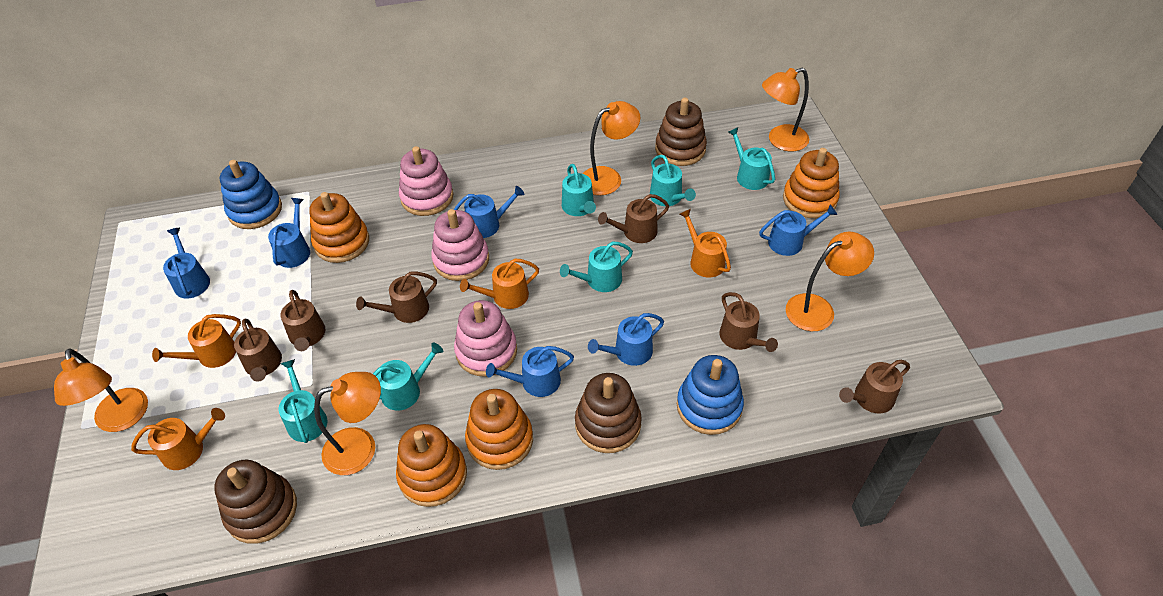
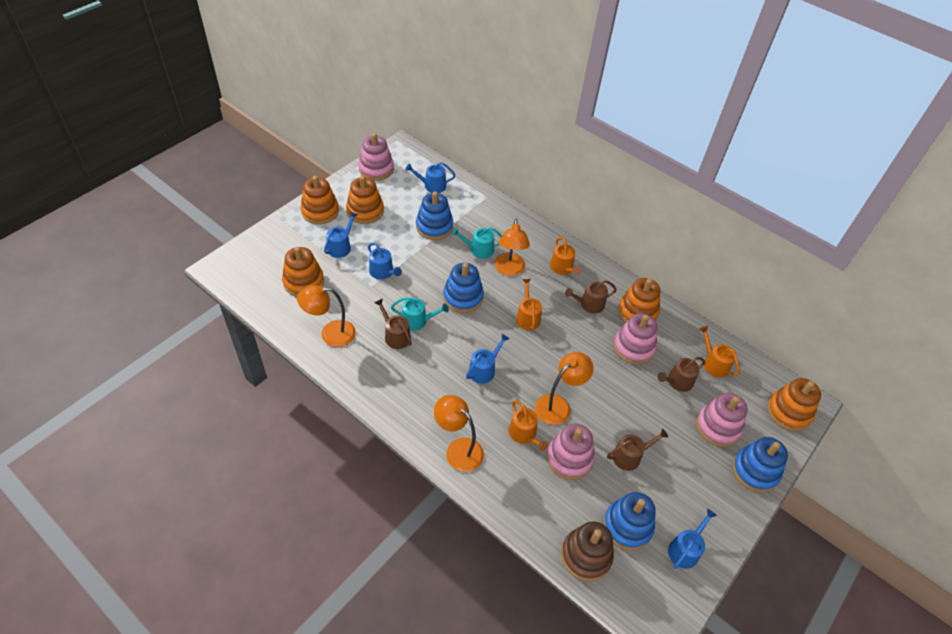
blue stacking toy: 2 -> 4
blue watering can: 6 -> 5
brown stacking toy: 3 -> 1
brown watering can: 6 -> 4
orange lamp: 5 -> 4
orange stacking toy: 4 -> 5
pink stacking toy: 3 -> 4
turquoise watering can: 6 -> 2

